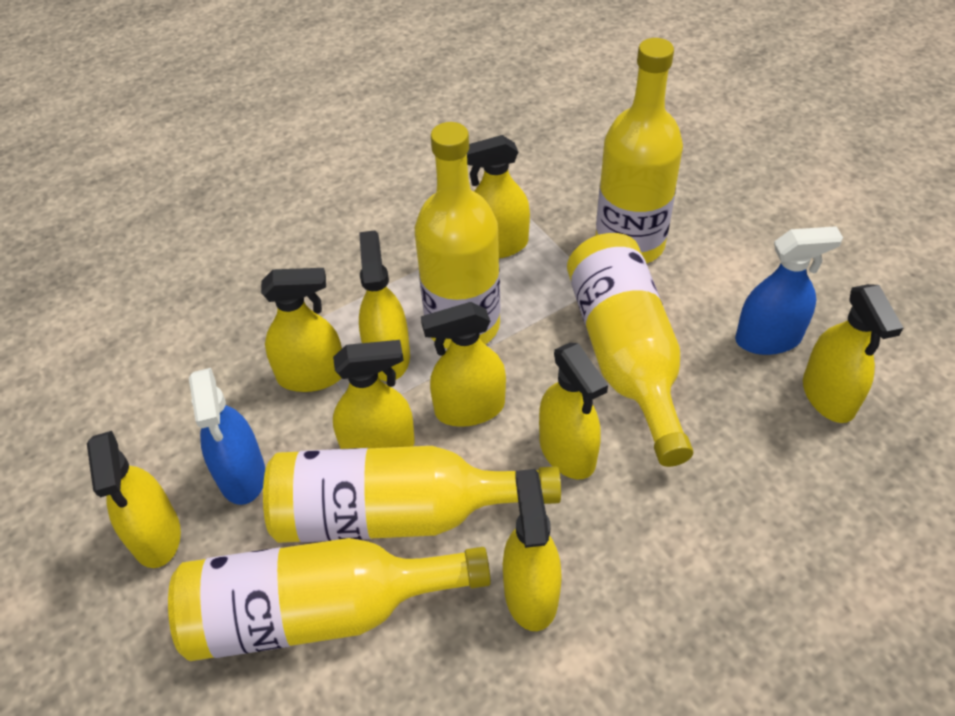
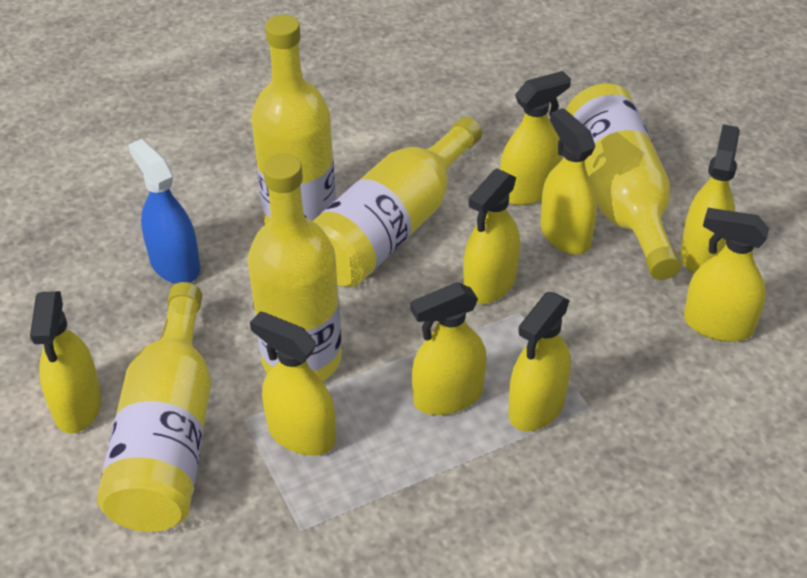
blue spray bottle: 2 -> 1

